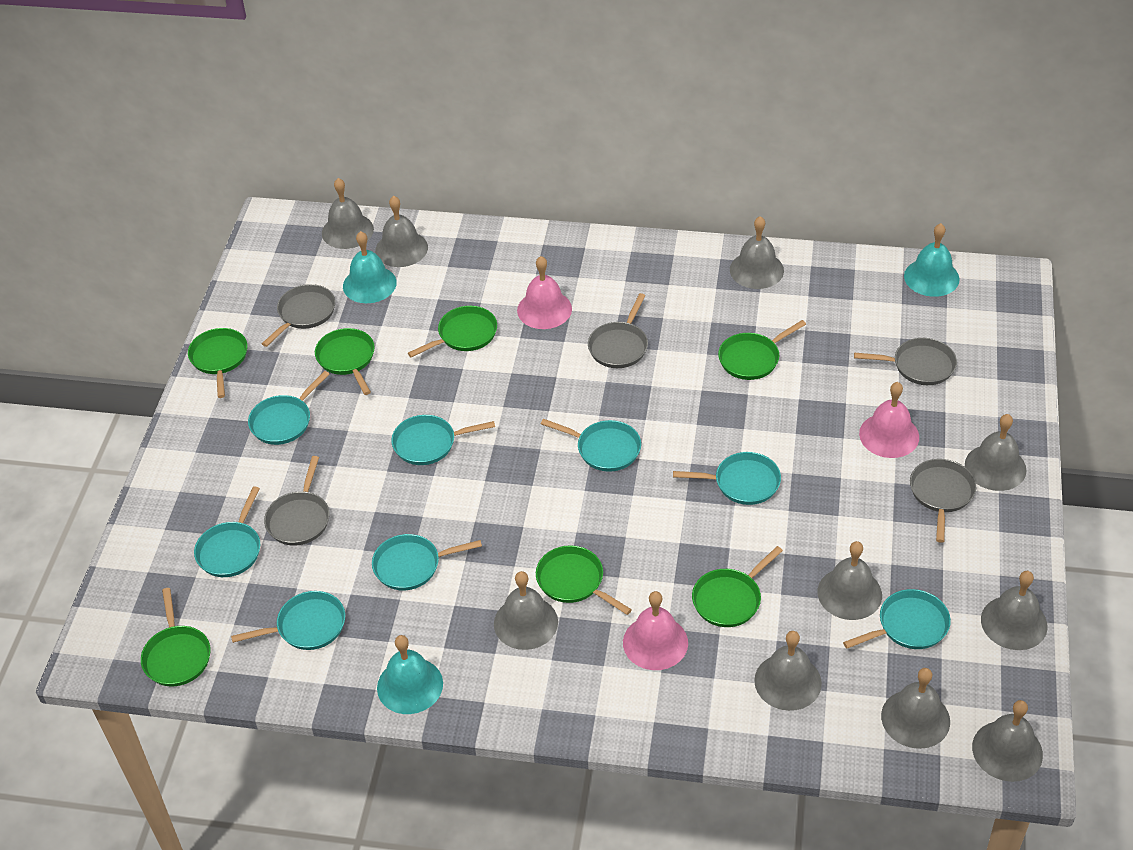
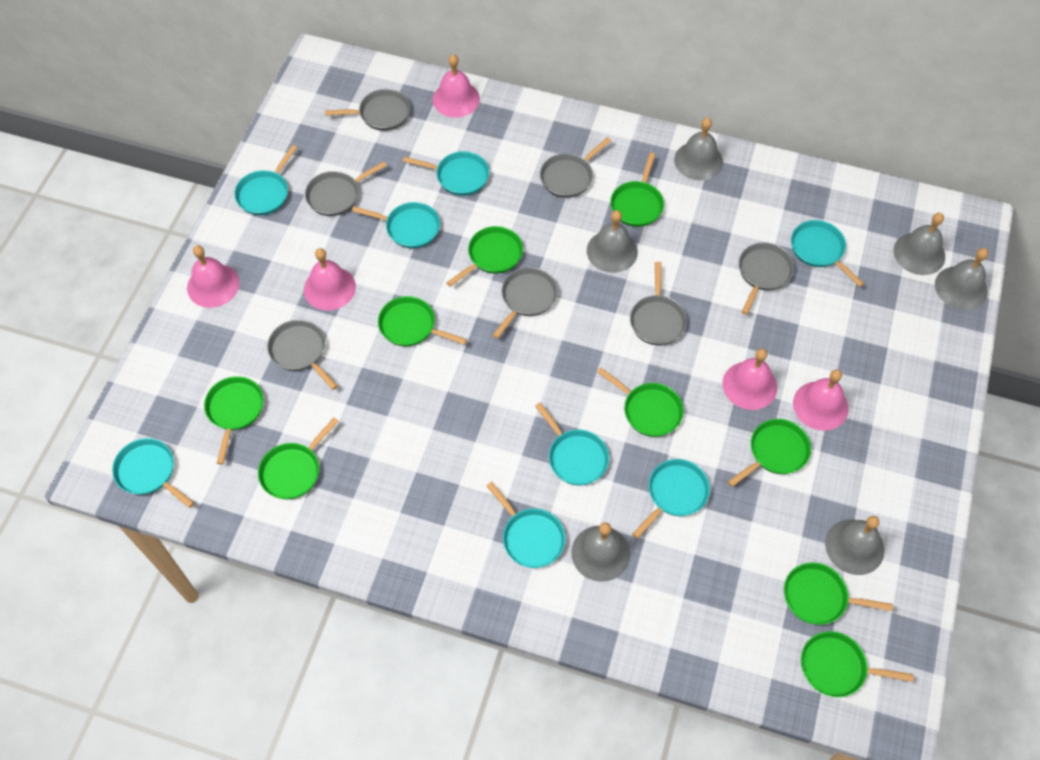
green pan: 7 -> 9
grey bell: 10 -> 6
grey pan: 5 -> 7
pink bell: 3 -> 5
turquoise bell: 3 -> 0

